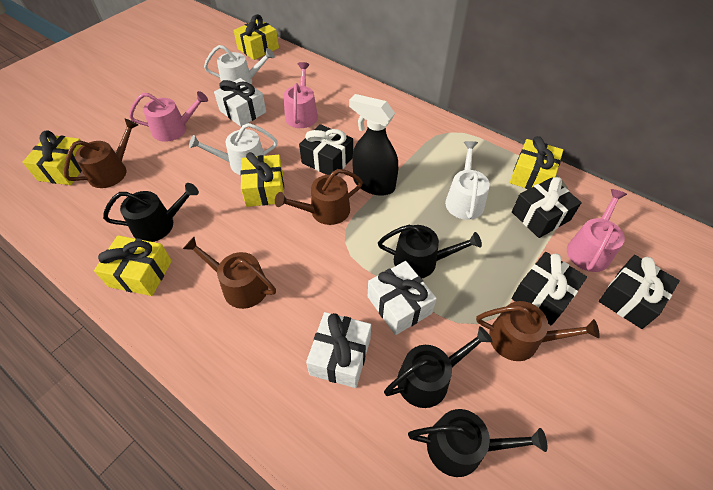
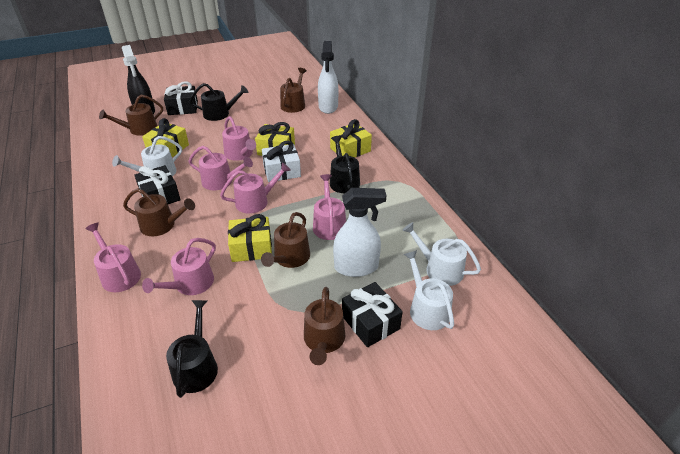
black gift: 4 -> 3
black watering can: 4 -> 3
brown watering can: 4 -> 5
pink watering can: 3 -> 6
white gift: 3 -> 1
white spray bottle: 0 -> 2
yellow gift: 5 -> 4

